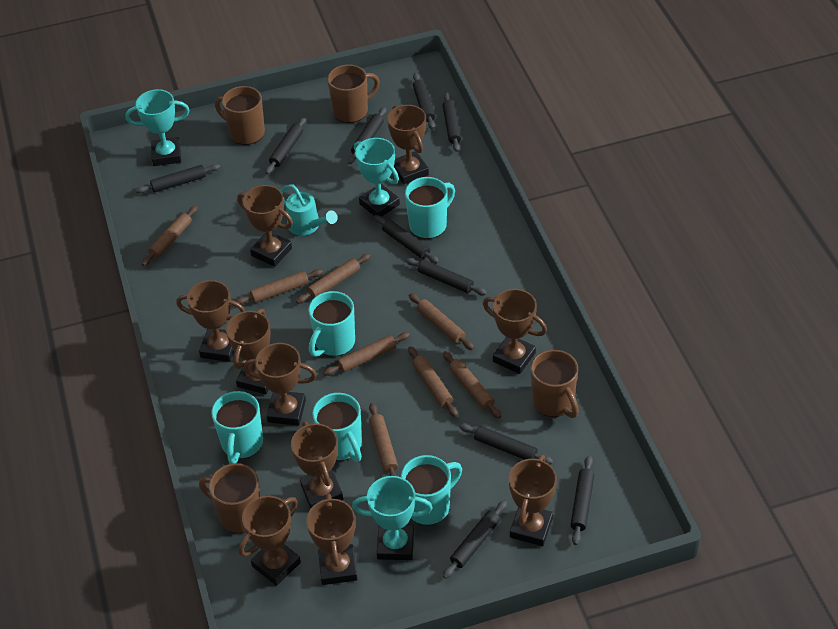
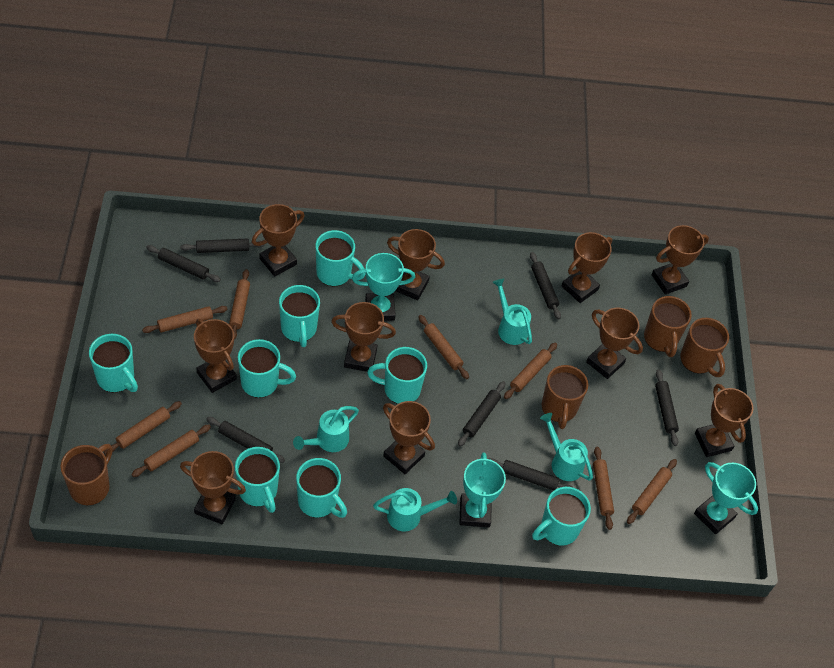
black rolling pin: 10 -> 7
turquoise mug: 5 -> 8
turquoise watering can: 1 -> 4

